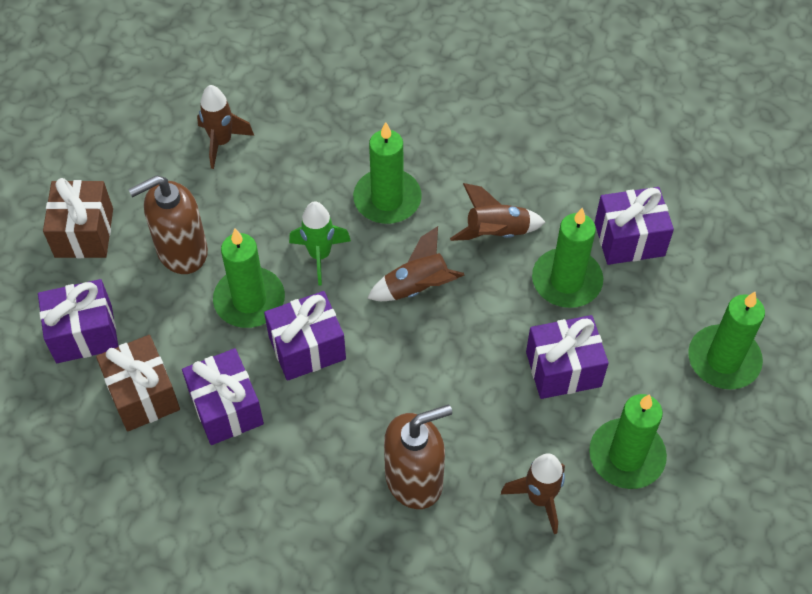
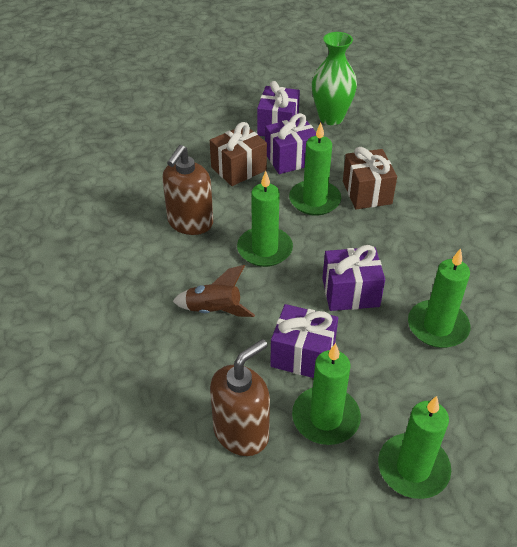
brown rocket: 4 -> 1
green rocket: 1 -> 0
green vase: 0 -> 1
purple gift: 5 -> 4

